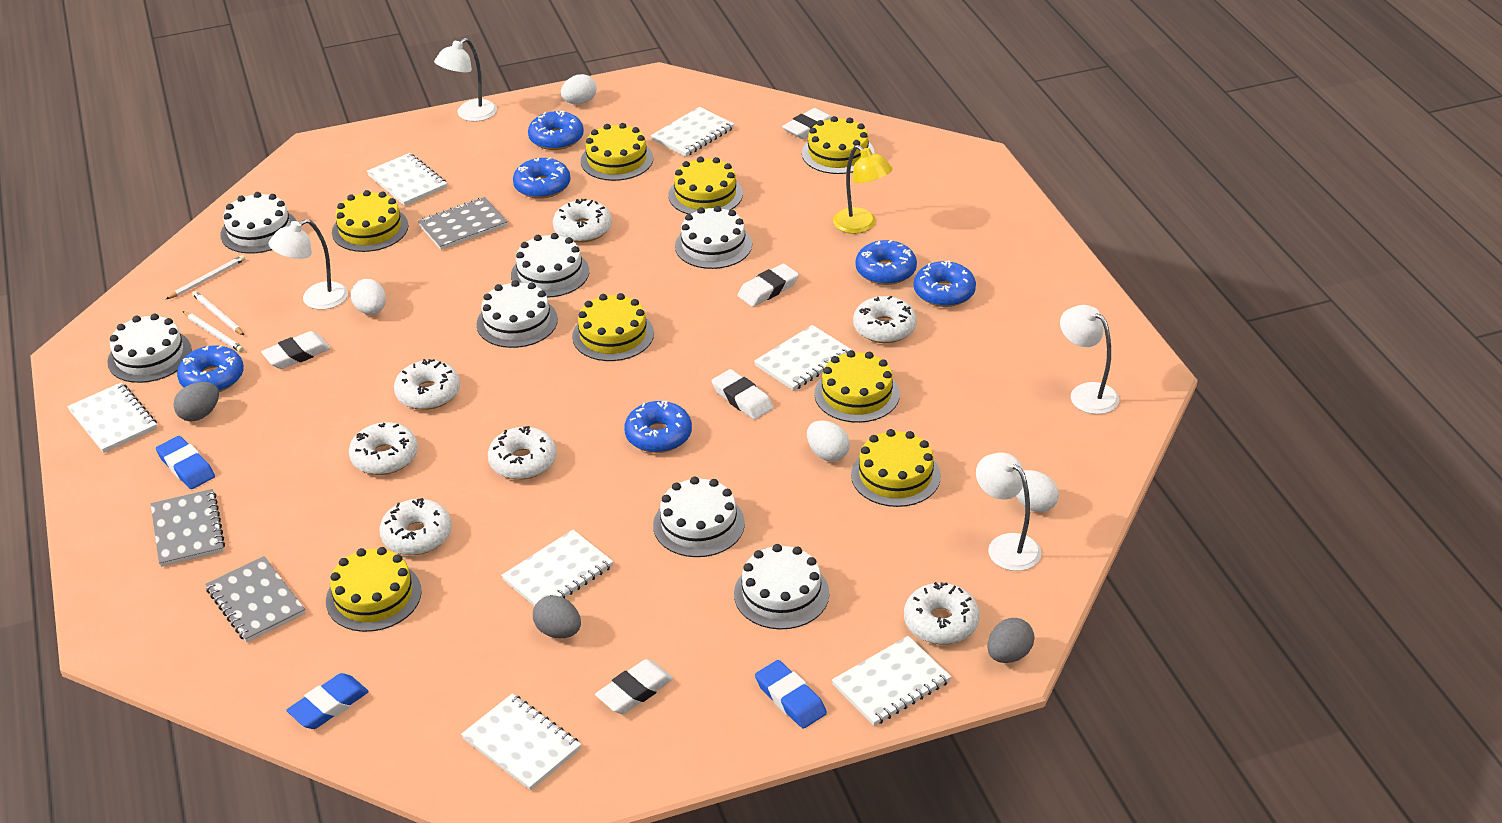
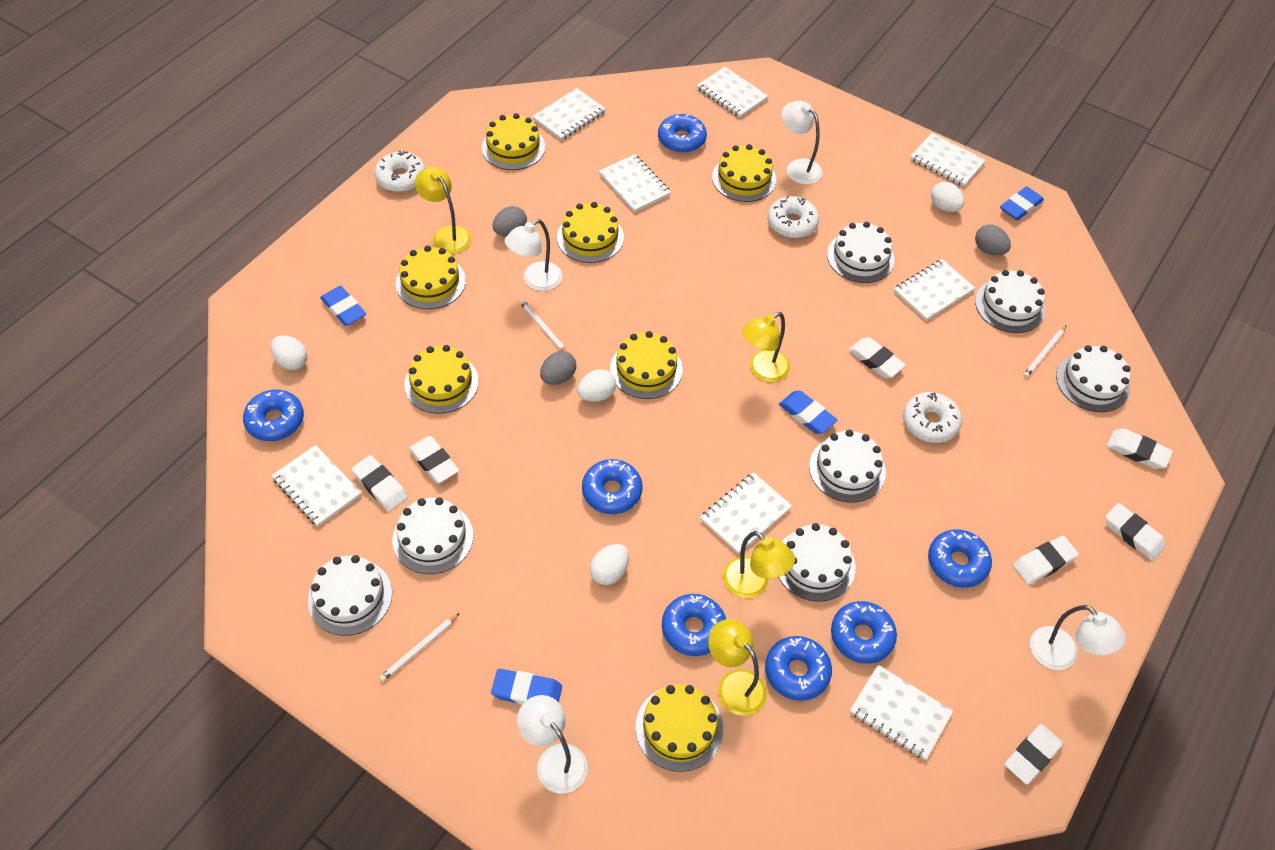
blue donut: 6 -> 7
blue eraser: 3 -> 4
grey notebook: 3 -> 0
white donut: 7 -> 3
white eraser: 5 -> 7
white notebook: 7 -> 8
yellow cake: 8 -> 7
yellow lamp: 1 -> 4

